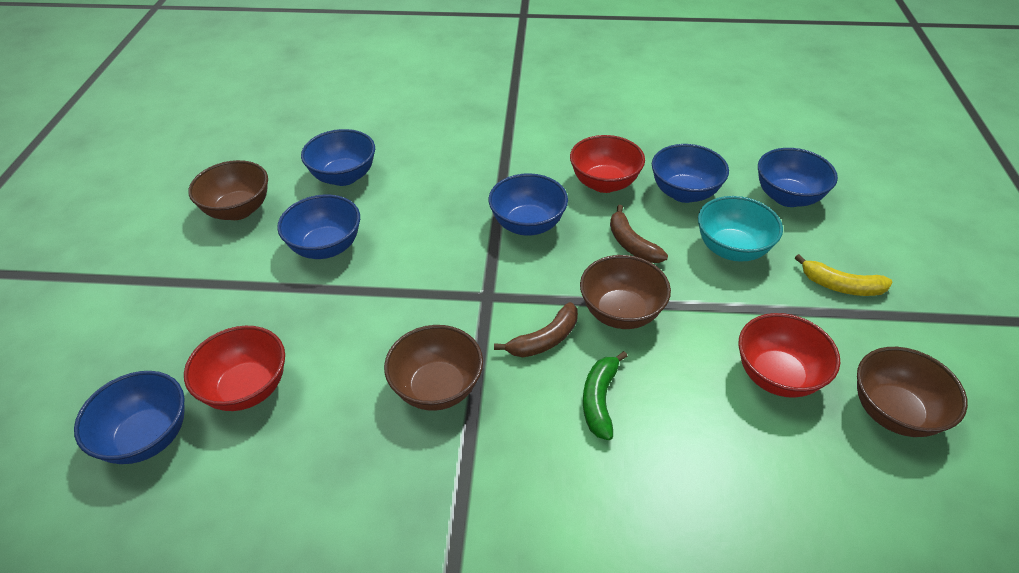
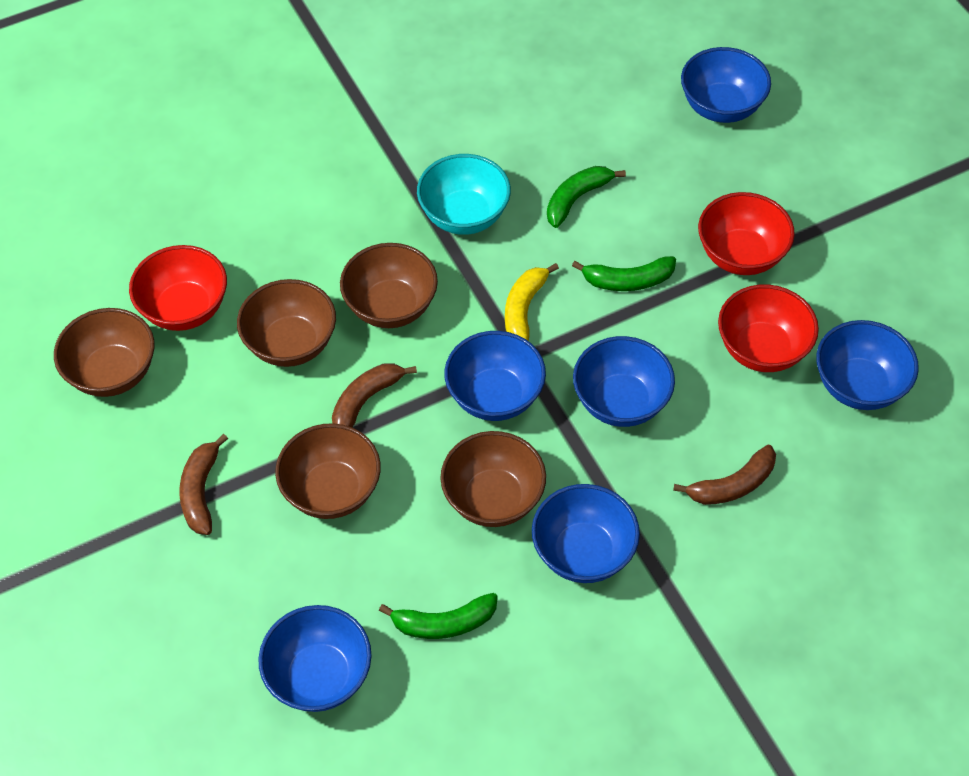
brown banana: 2 -> 3
brown bowl: 4 -> 5
green banana: 1 -> 3

